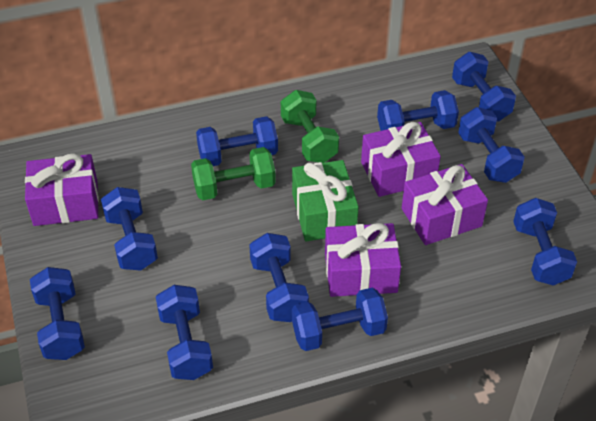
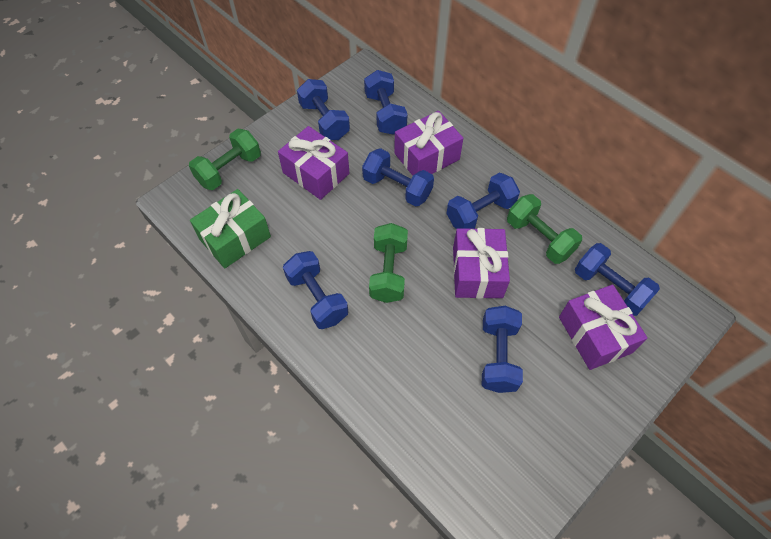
blue dumbbell: 10 -> 7
green dumbbell: 2 -> 3

